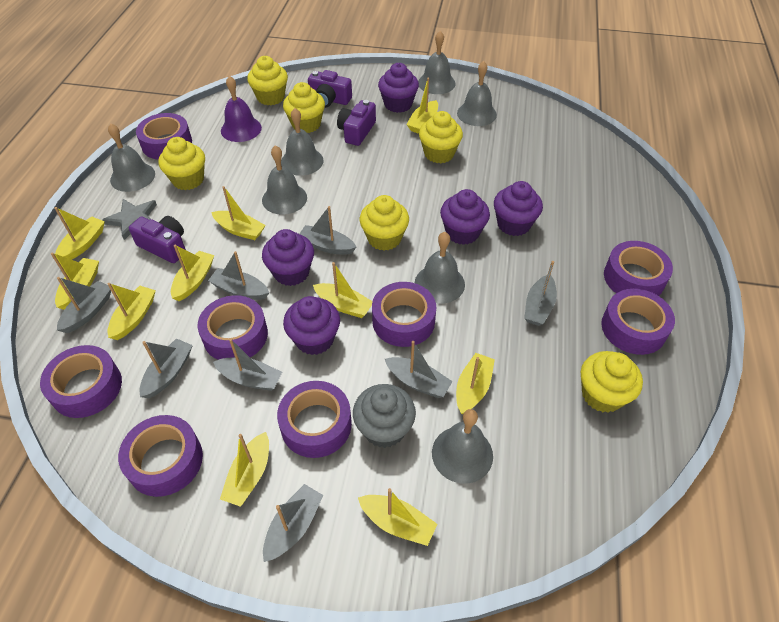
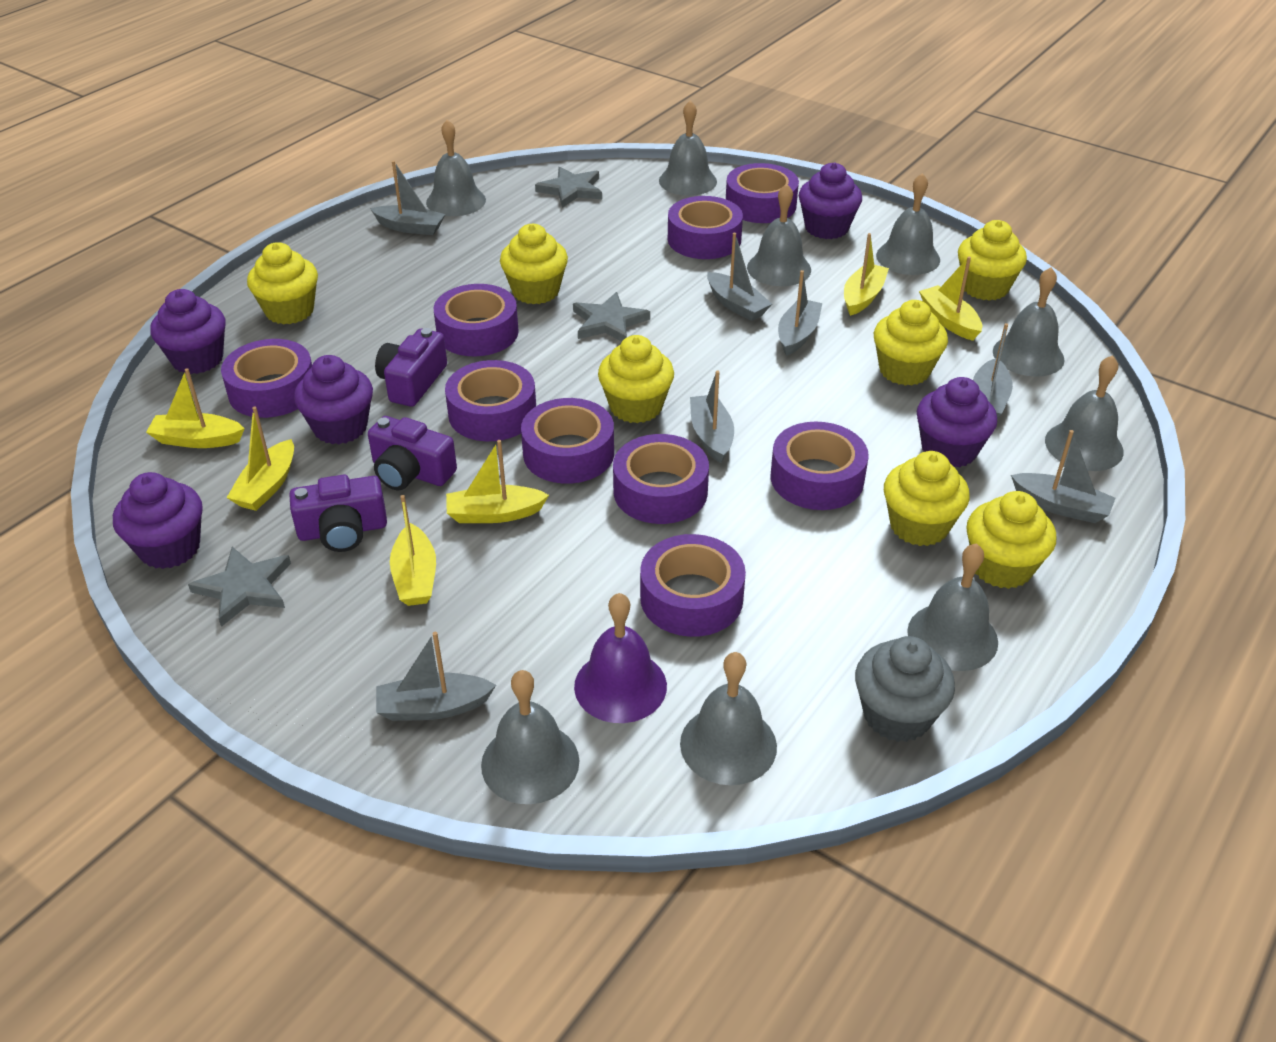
grey bell: 7 -> 9
grey boat: 8 -> 7
grey star: 1 -> 3
purple tape: 8 -> 9
yellow boat: 10 -> 6
yellow cupcake: 6 -> 7

